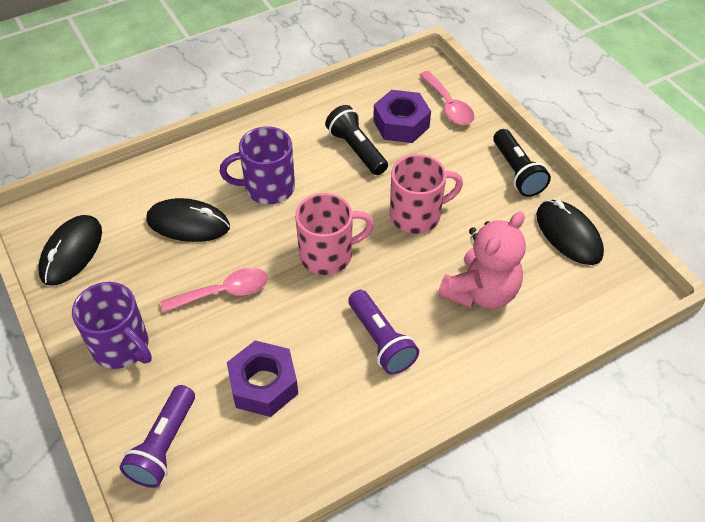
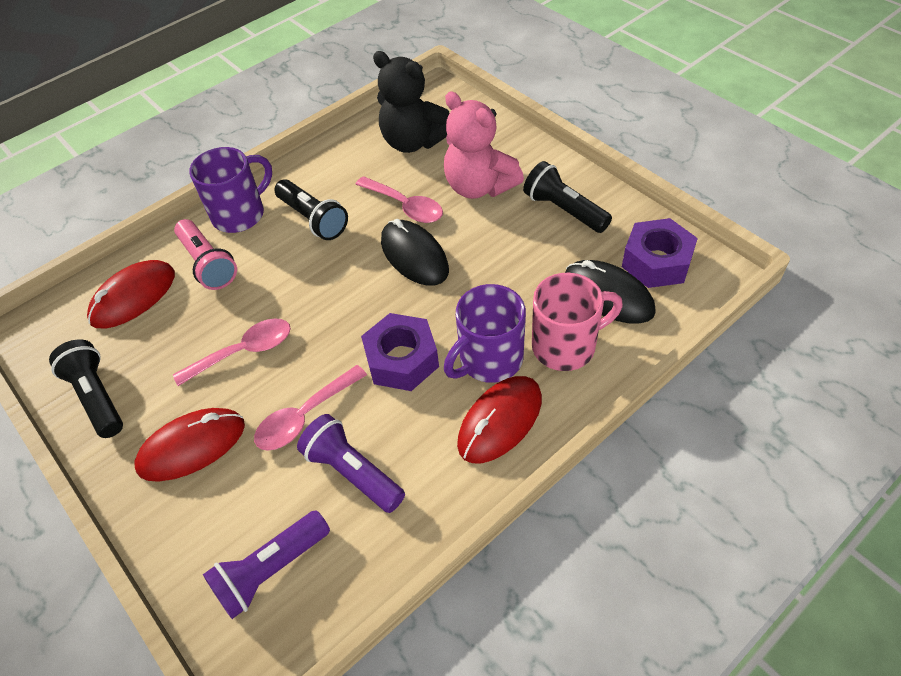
black flashlight: 2 -> 3
black mouse: 3 -> 2
black teddy bear: 0 -> 1
pink flashlight: 0 -> 1
pink mug: 2 -> 1
pink spoon: 2 -> 3
red mouse: 0 -> 3

